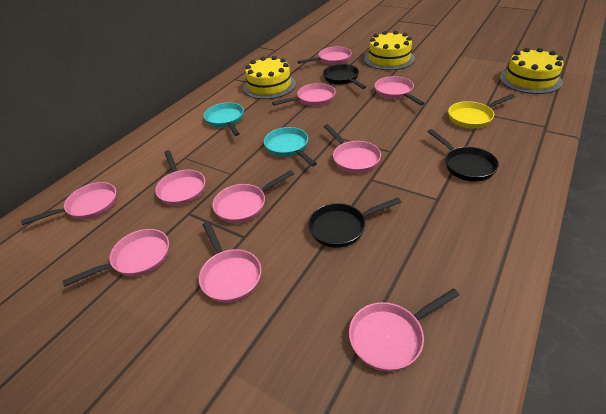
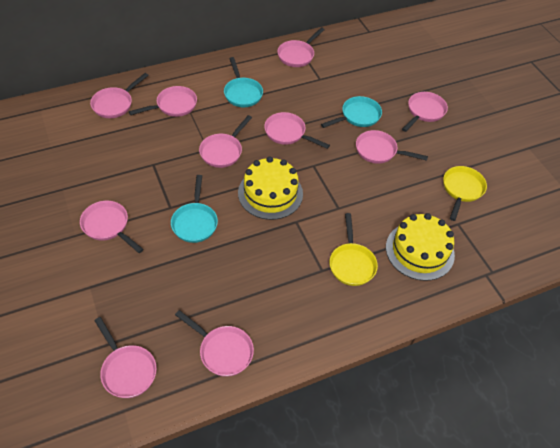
black pan: 3 -> 0
turquoise pan: 2 -> 3
yellow cake: 3 -> 2
yellow pan: 1 -> 2

